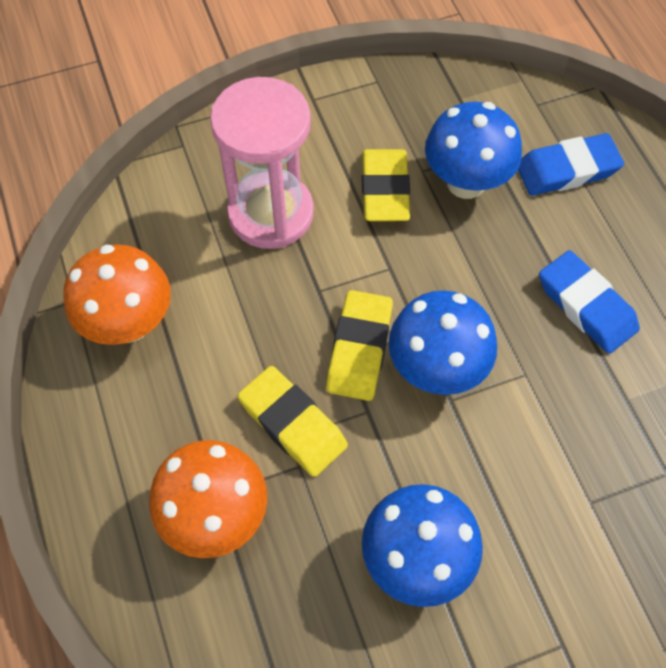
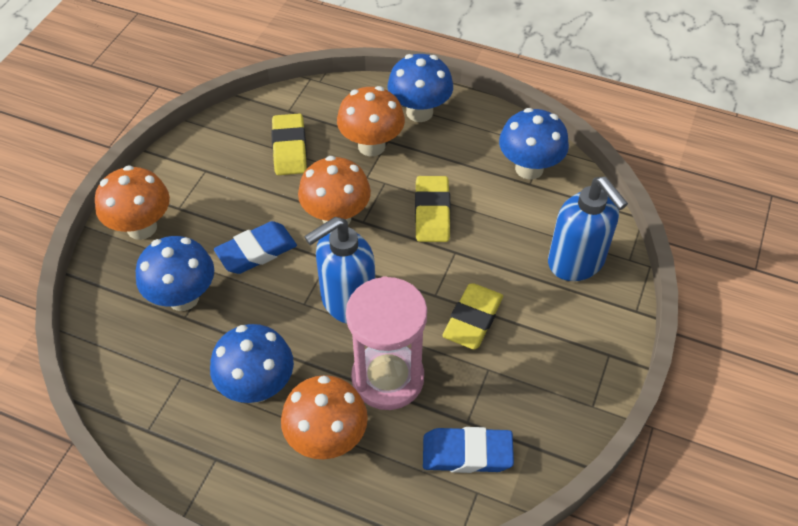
blue mushroom: 3 -> 4
blue soap dispenser: 0 -> 2
orange mushroom: 2 -> 4

